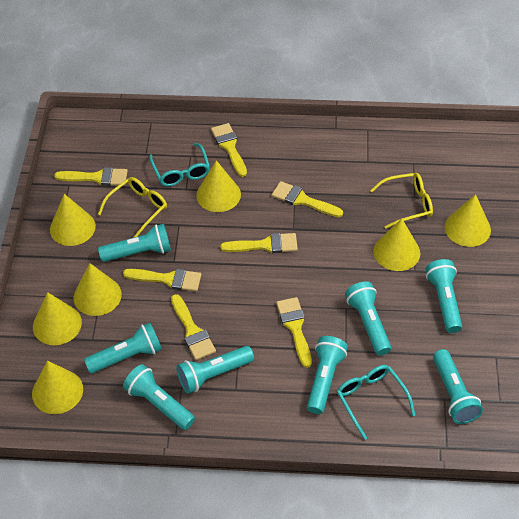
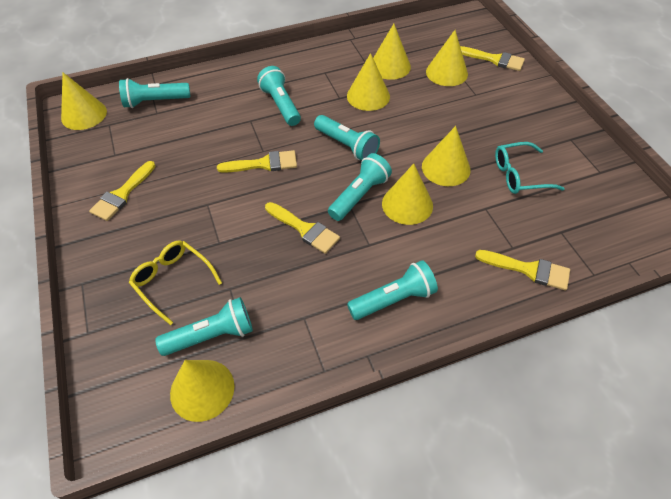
turquoise flashlight: 8 -> 6
turquoise glasses: 2 -> 1
yellow brush: 7 -> 5
yellow glasses: 2 -> 1

